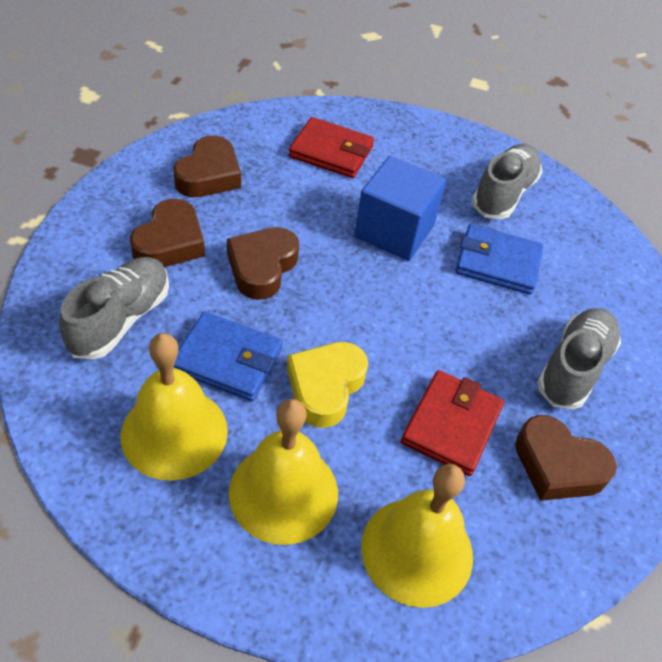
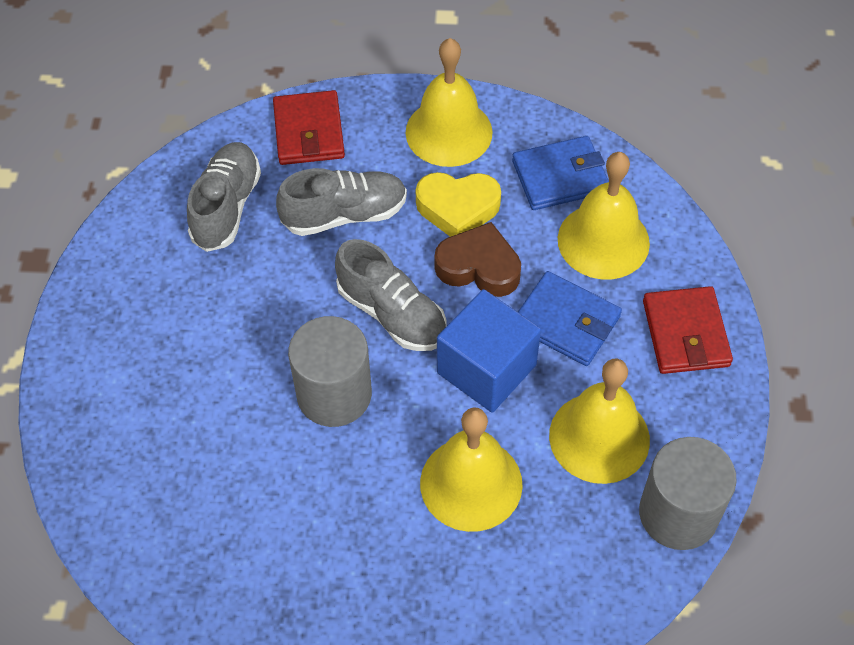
brown heart: 4 -> 1
grey cylinder: 0 -> 2
yellow bell: 3 -> 4

